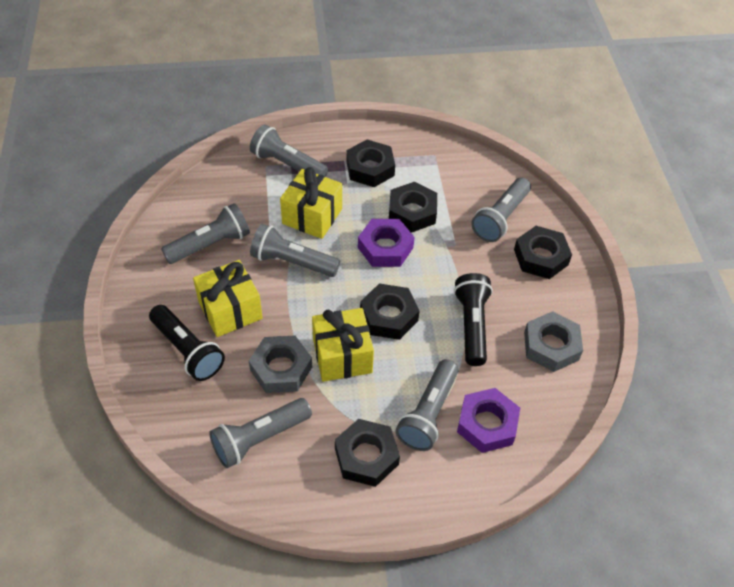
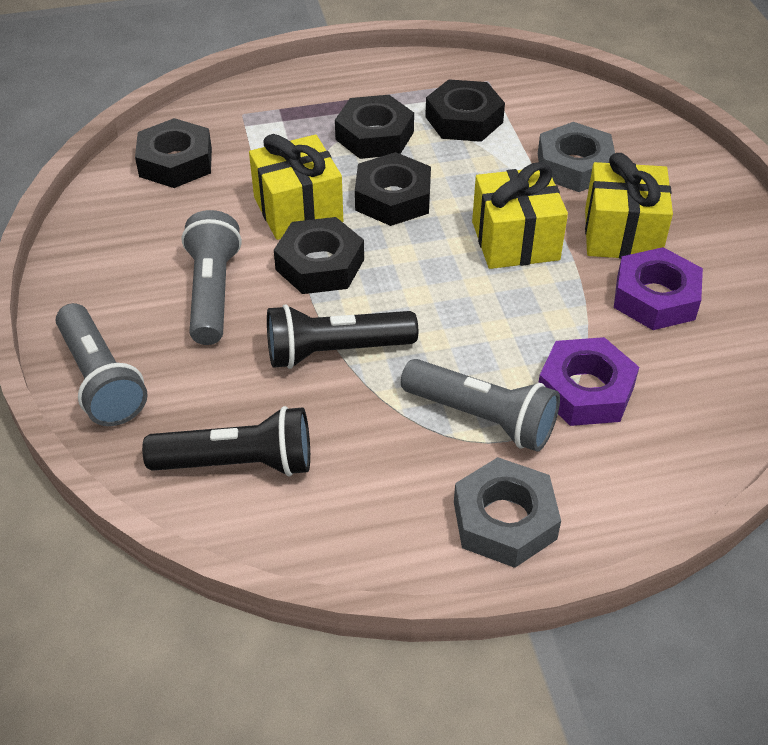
grey flashlight: 6 -> 3

